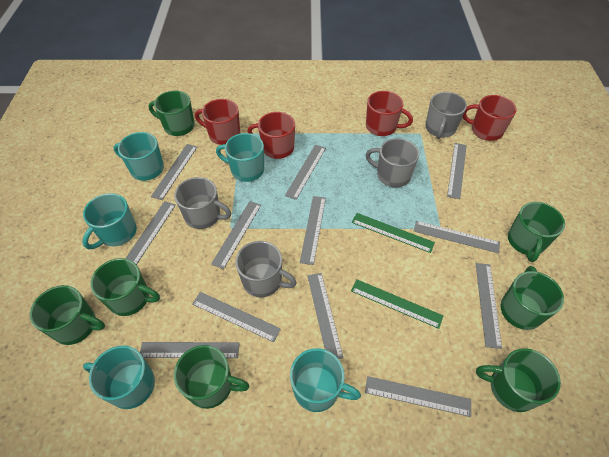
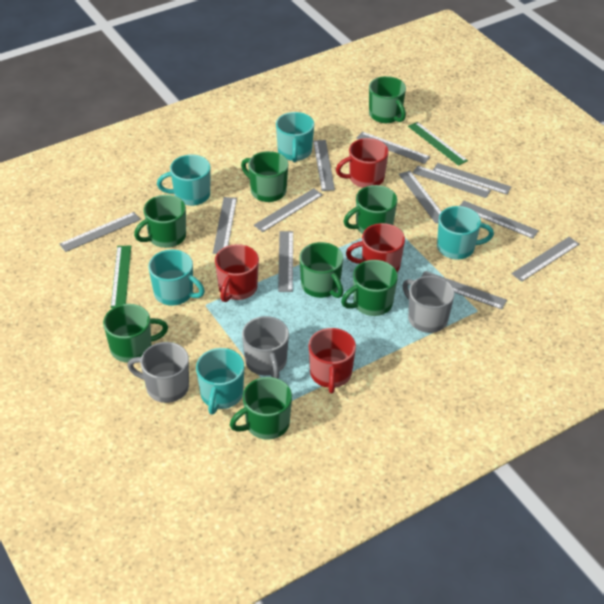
green mug: 7 -> 8
grey mug: 4 -> 3

